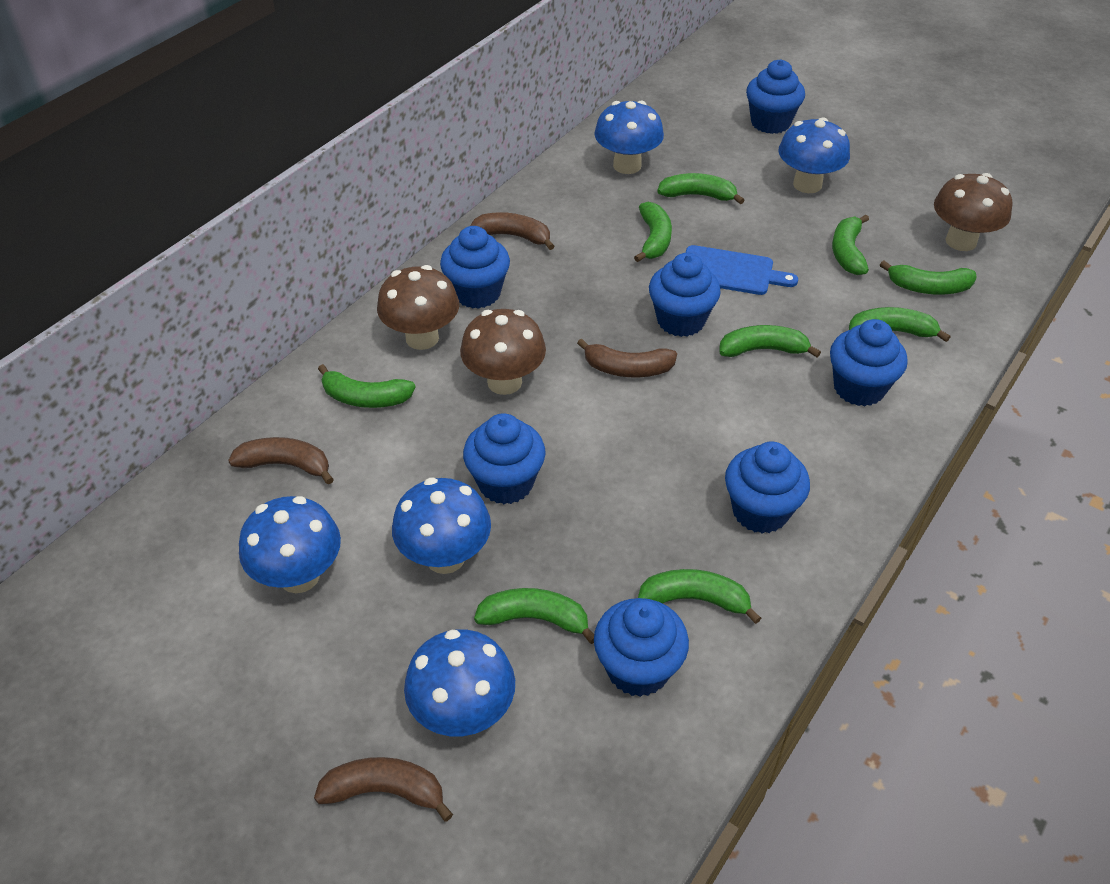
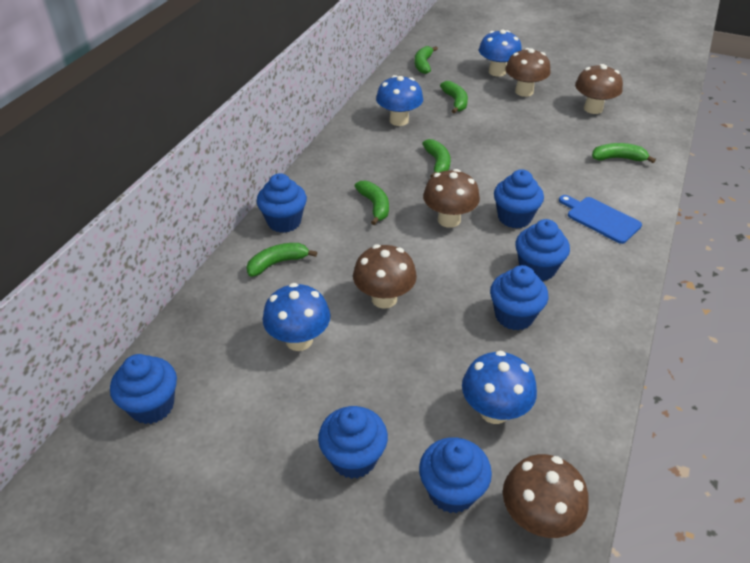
blue mushroom: 5 -> 4
brown banana: 4 -> 0
brown mushroom: 3 -> 5
green banana: 9 -> 6

